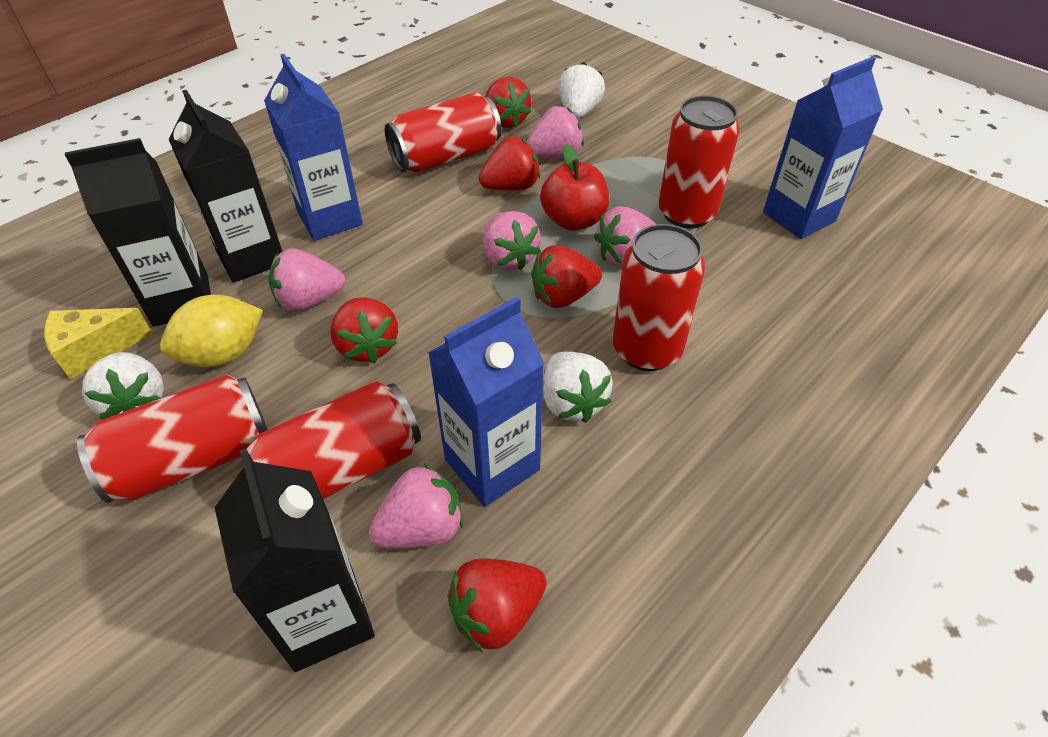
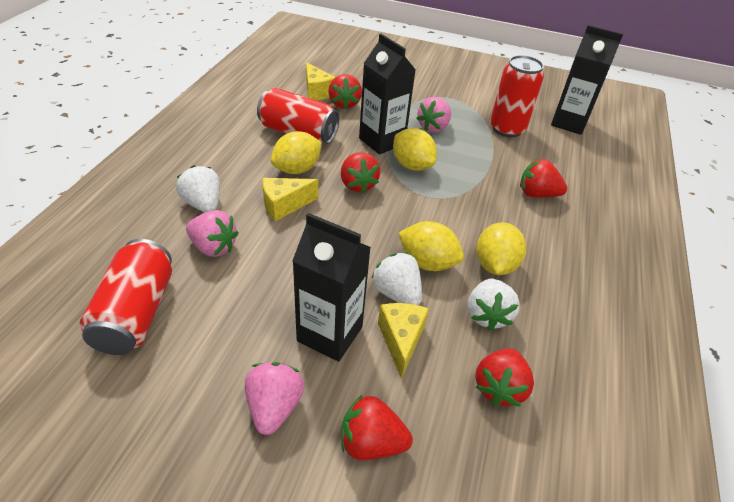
blue carton: 3 -> 0
pink strawberry: 5 -> 3
red apple: 1 -> 0
red can: 5 -> 3
yellow cheese: 1 -> 3
yellow lemon: 1 -> 4

